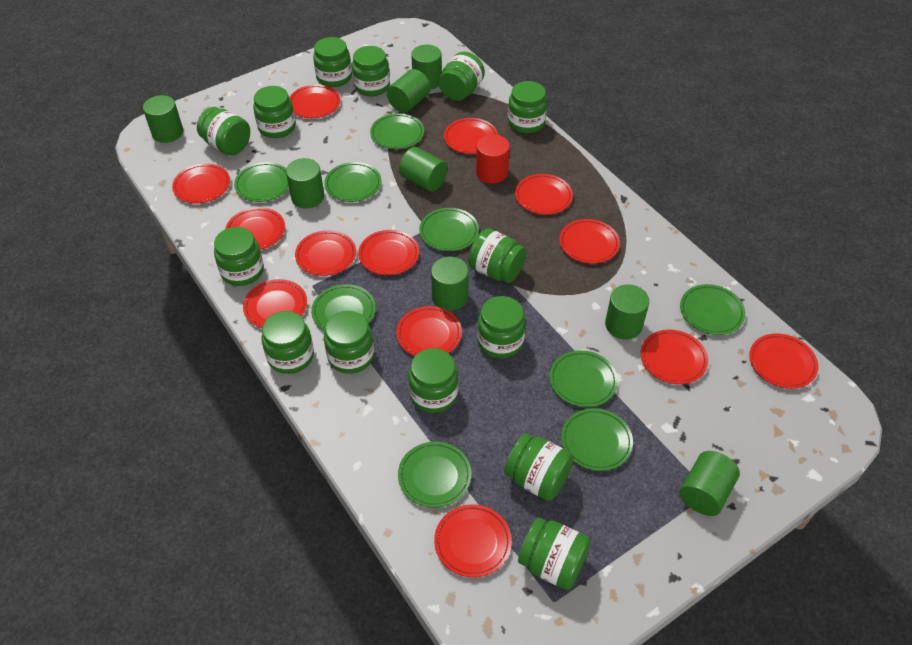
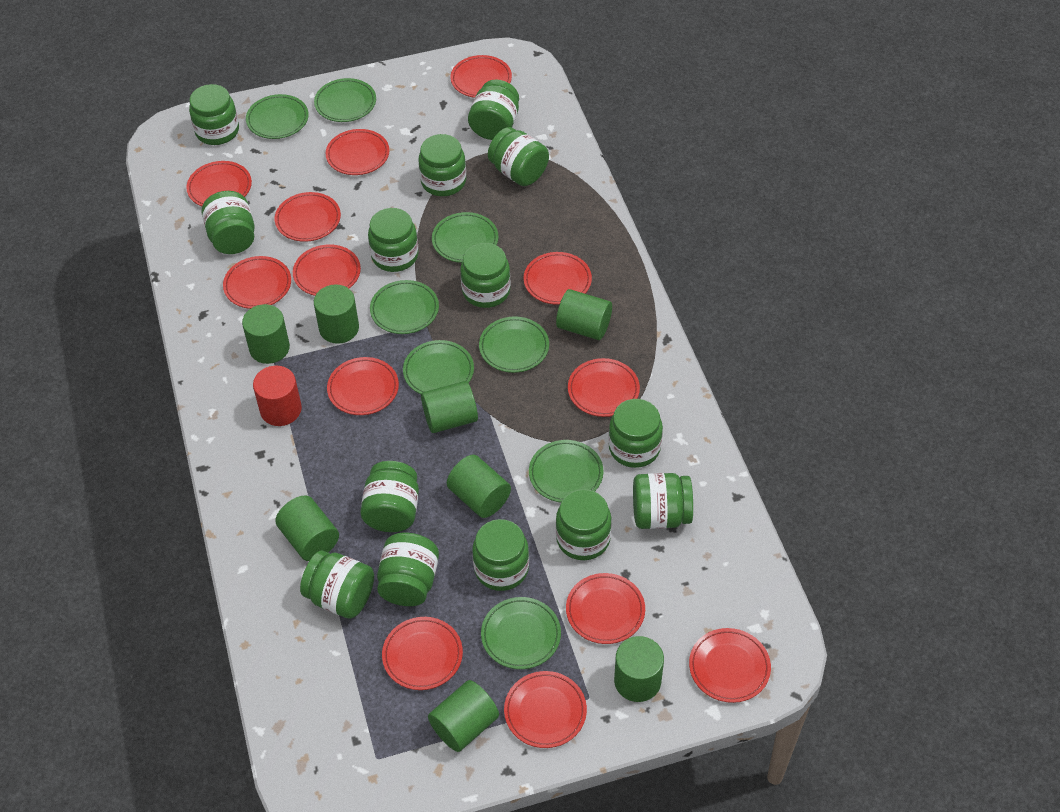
green plate: 9 -> 8

